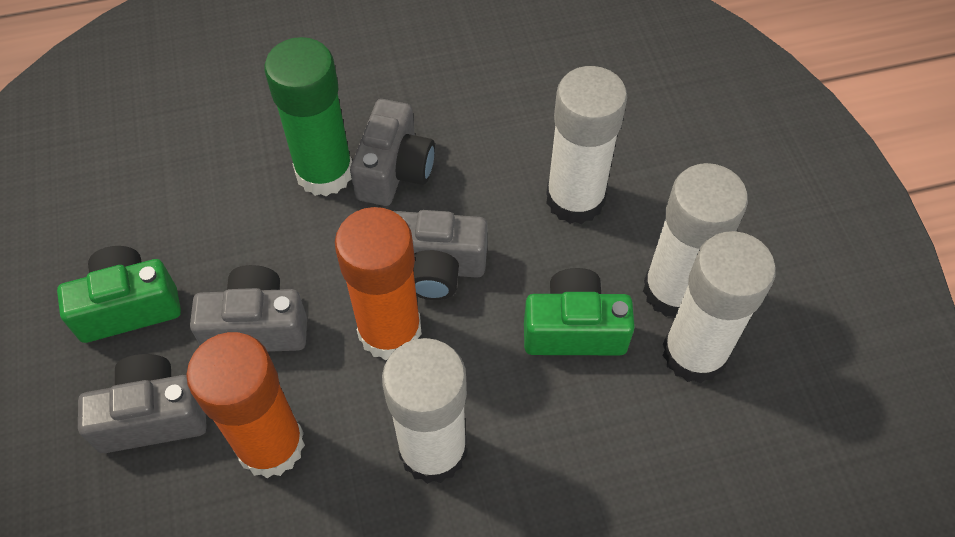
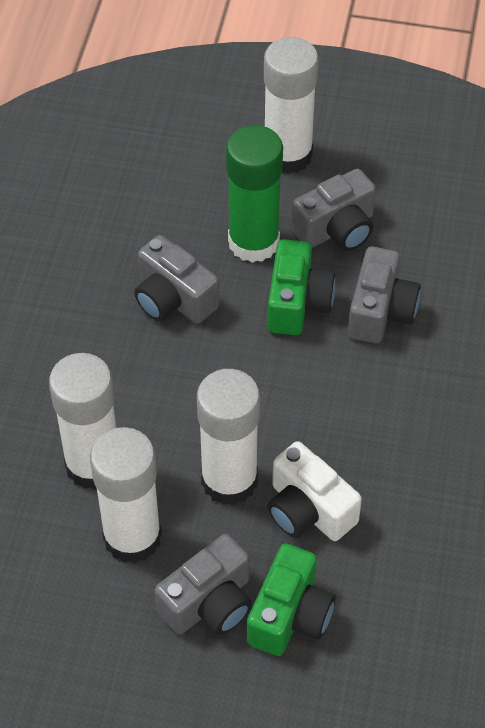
orange glue stick: 2 -> 0
white camera: 0 -> 1

